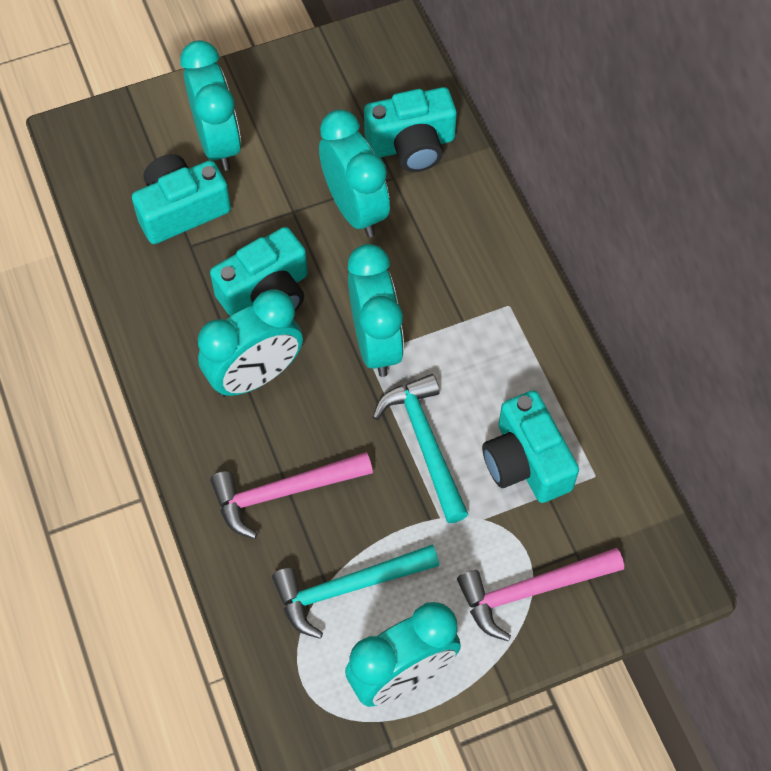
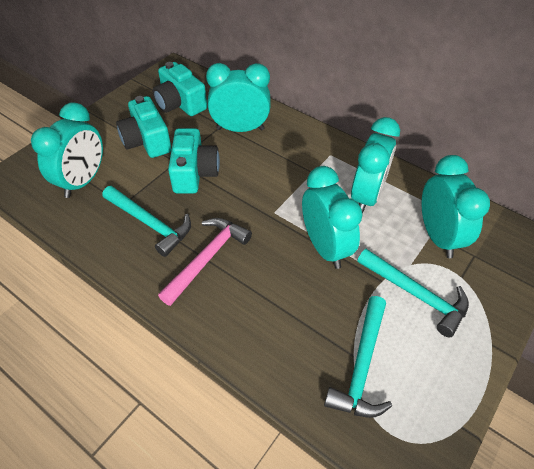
pink hammer: 2 -> 1
turquoise camera: 4 -> 3
turquoise hammer: 2 -> 3

